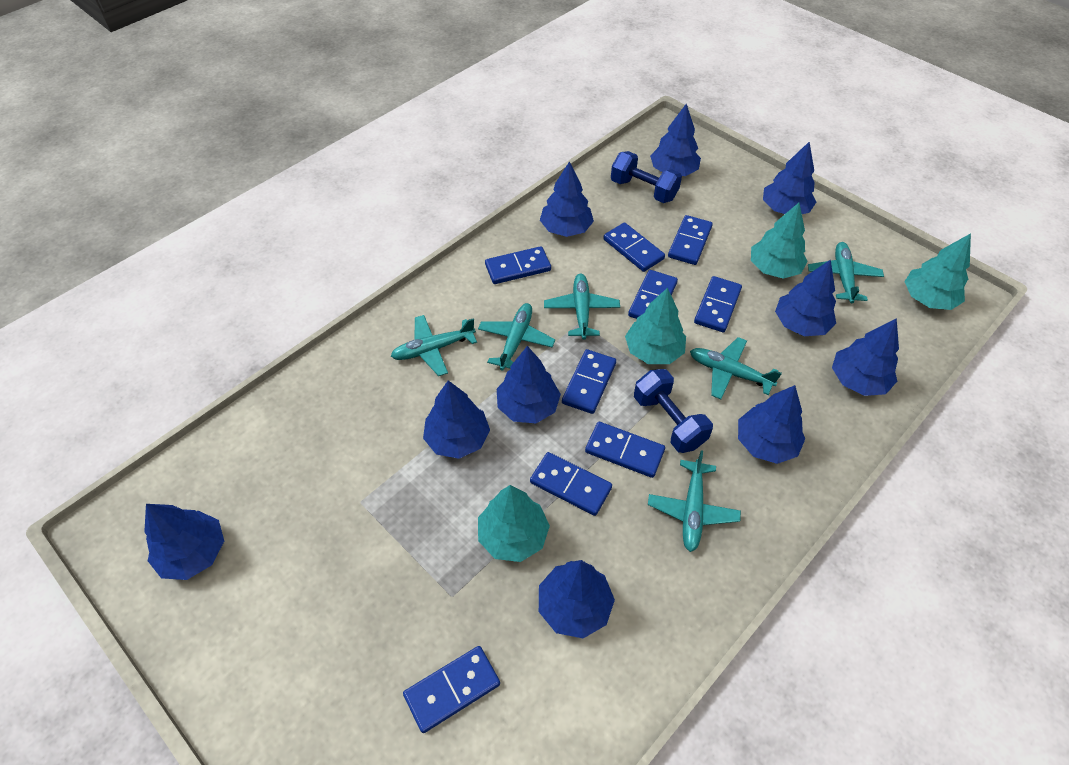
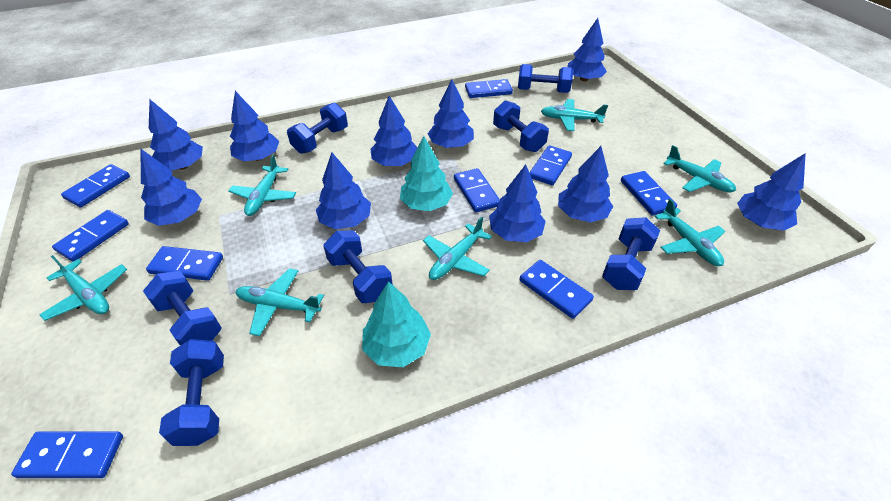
blue dumbbell: 2 -> 7
turquoise plane: 6 -> 7
turquoise tree: 4 -> 2

